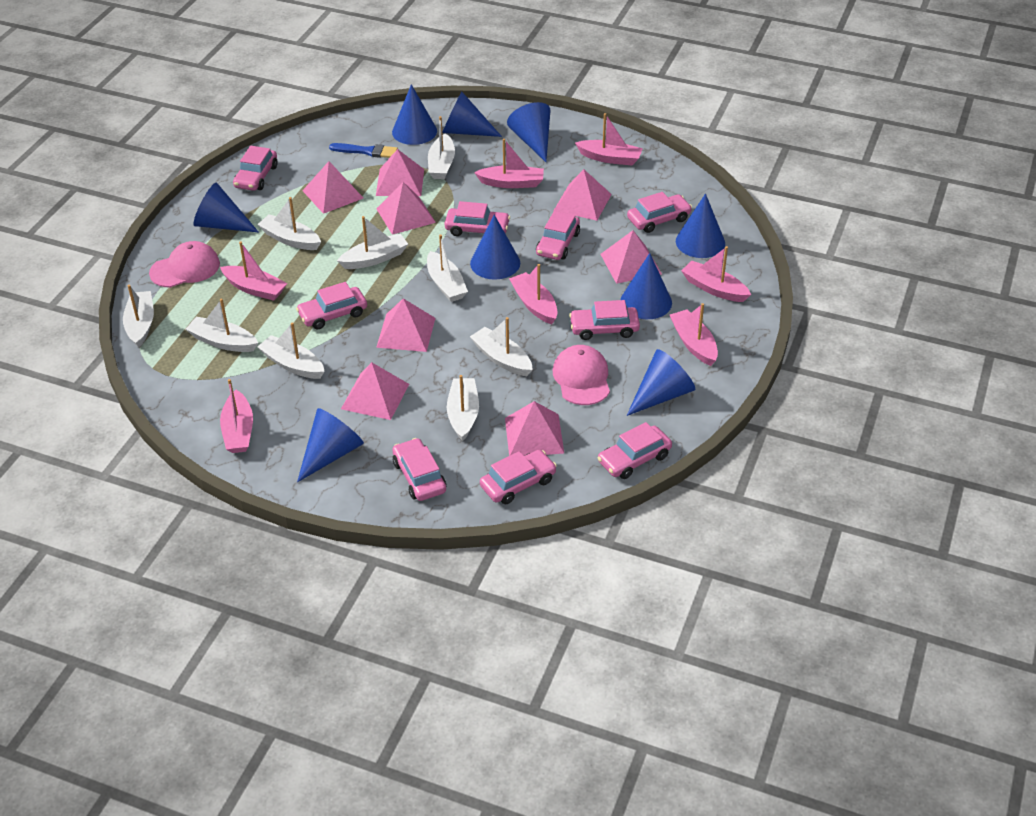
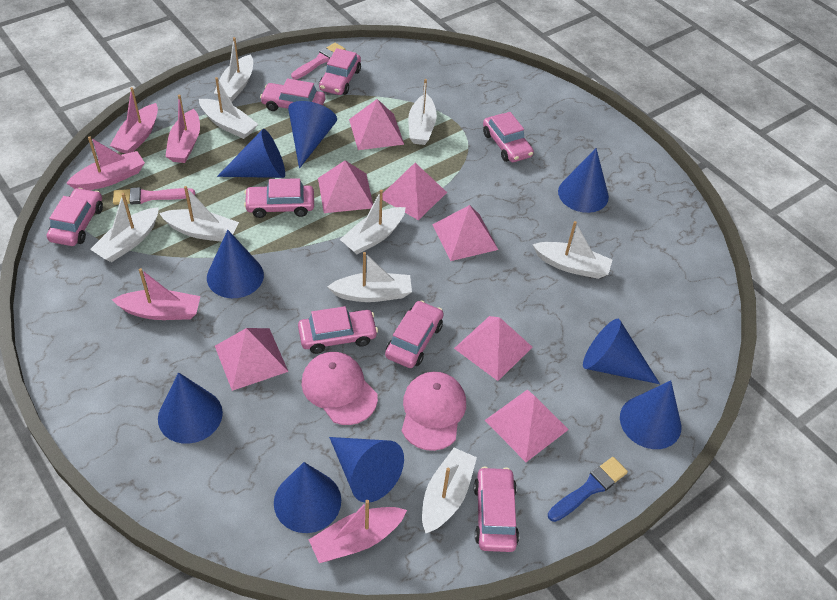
pink boat: 7 -> 5
pink brush: 0 -> 2
pink car: 9 -> 8
pink pyramid: 8 -> 7

